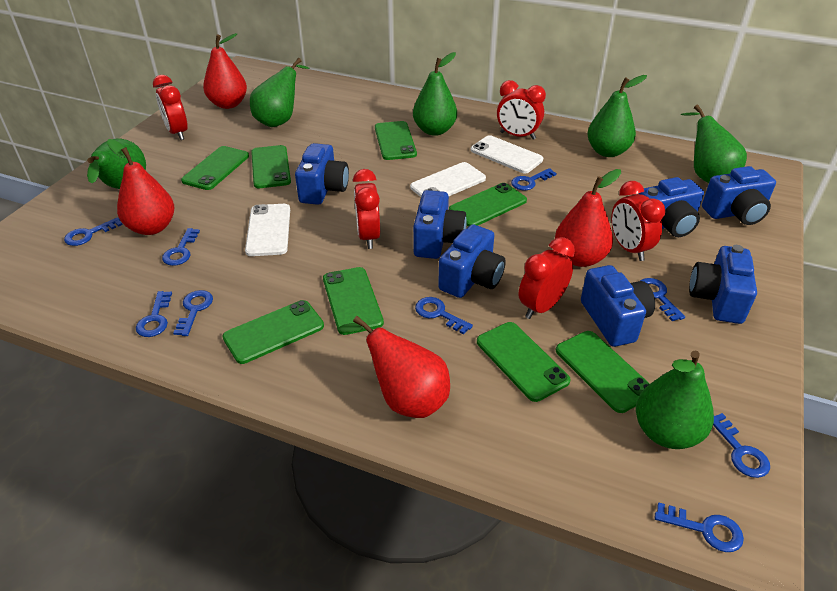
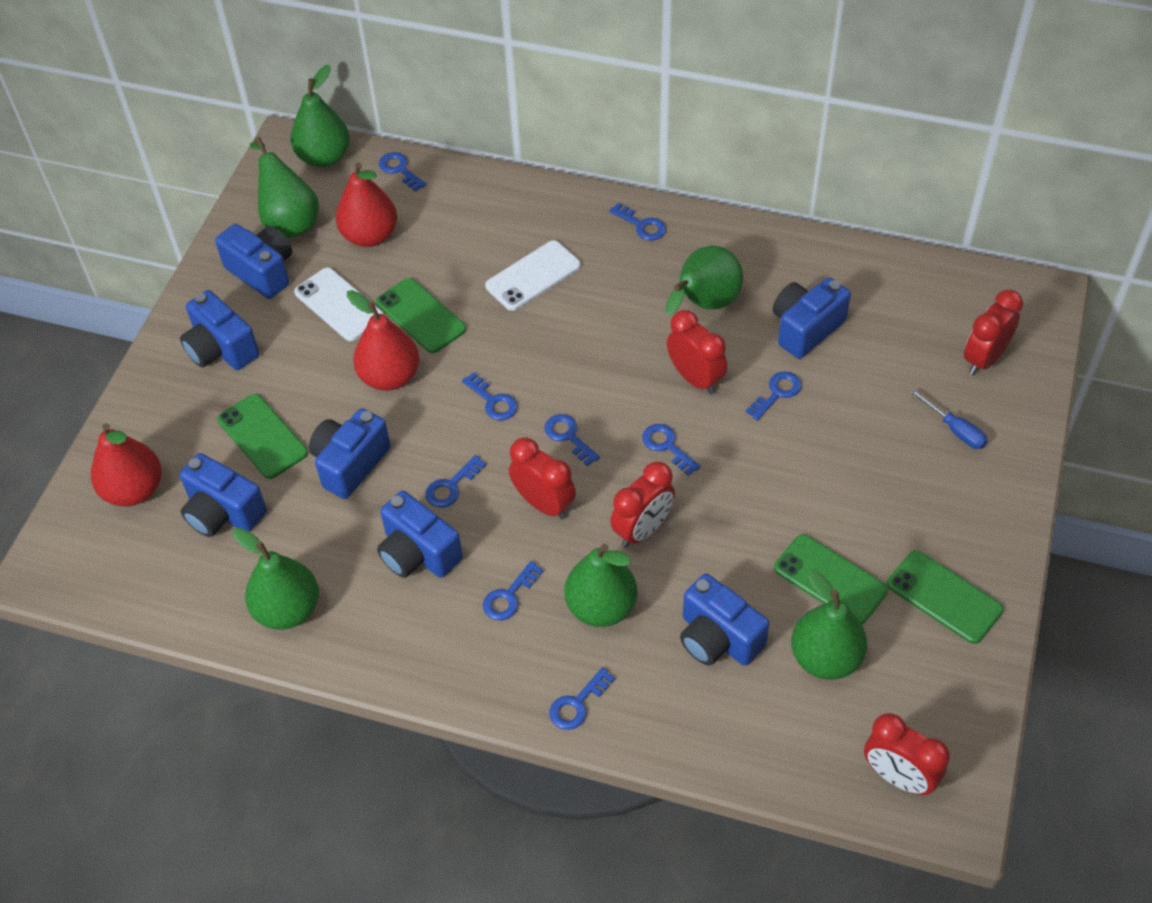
blue screwdriver: 0 -> 1
green phone: 8 -> 4
red pear: 4 -> 3
white phone: 3 -> 2

